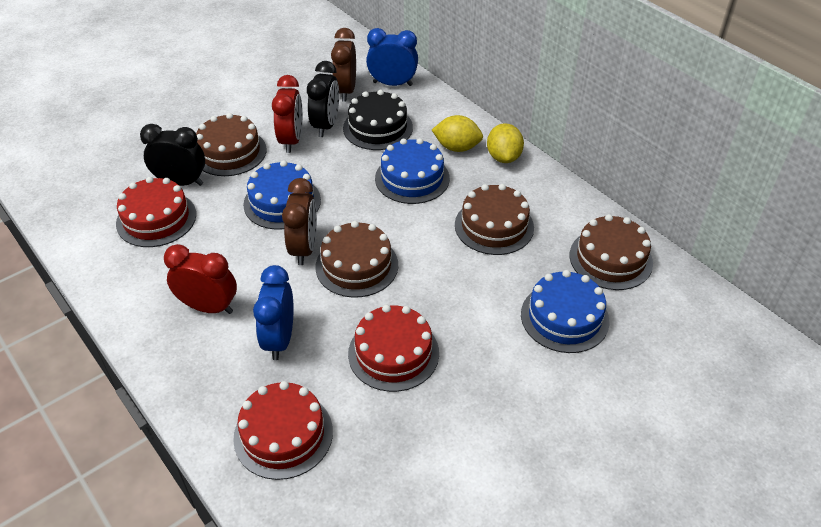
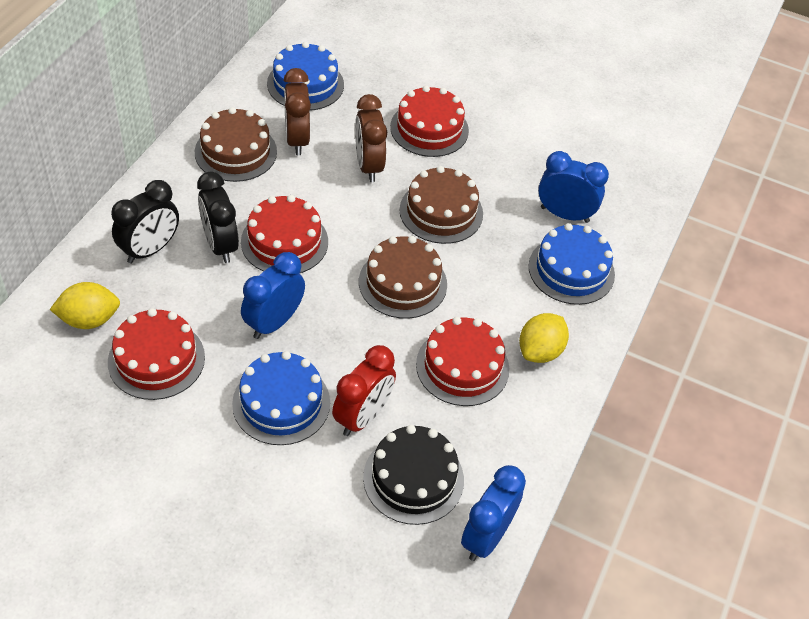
blue clock: 2 -> 3
brown cake: 4 -> 3
red cake: 3 -> 4
red clock: 2 -> 1

